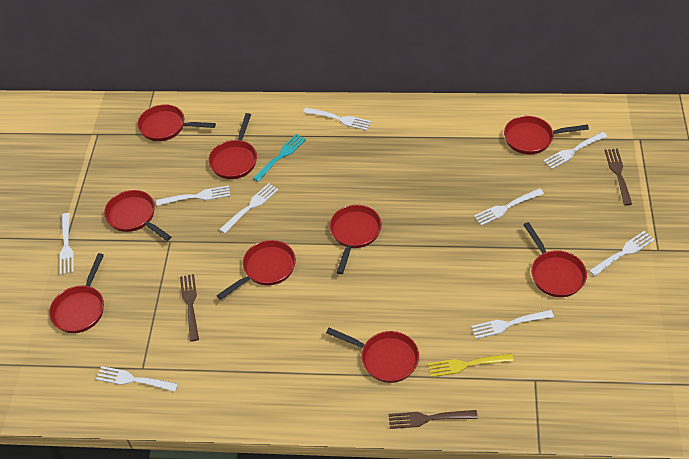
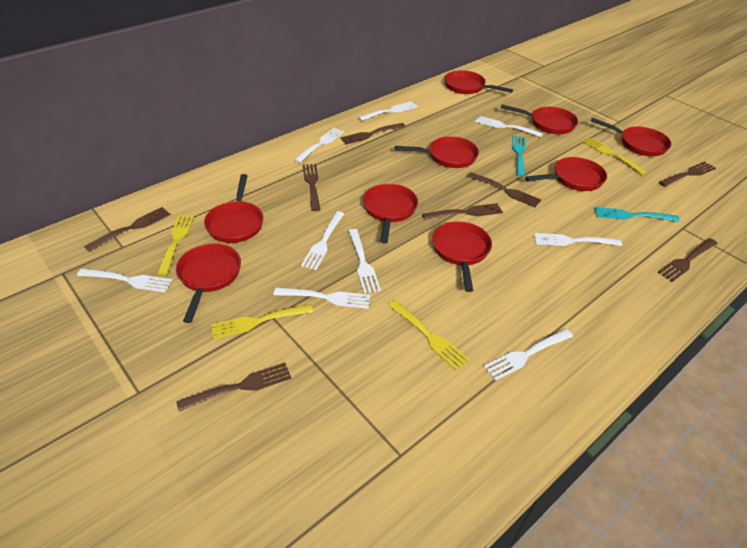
brown fork: 3 -> 8
turquoise fork: 1 -> 2
yellow fork: 1 -> 4

